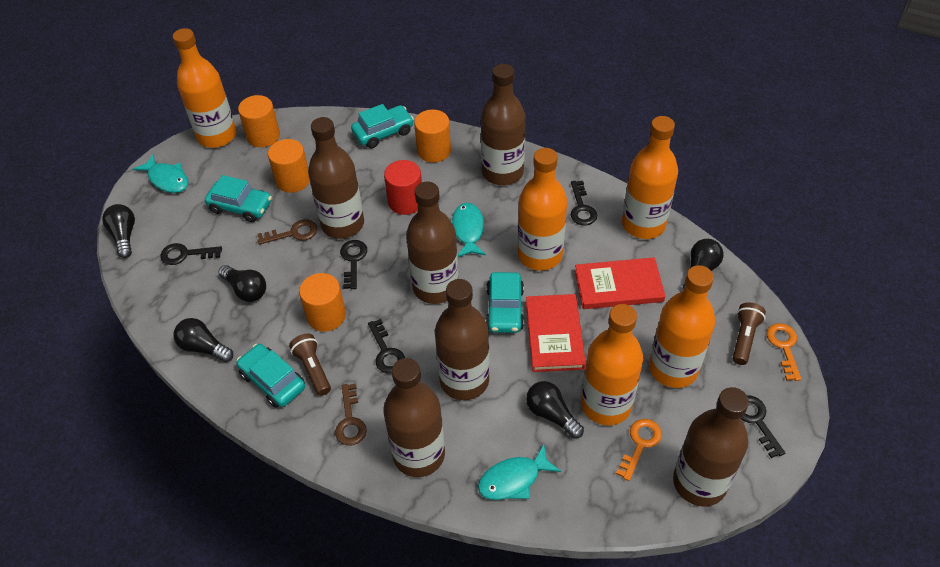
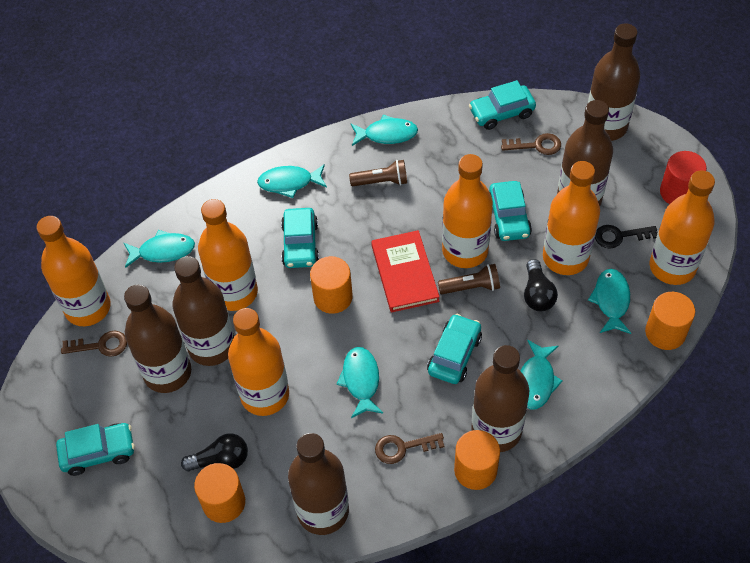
black key: 5 -> 1
black light bulb: 5 -> 2
brown key: 2 -> 3
orange bottle: 5 -> 6
orange key: 2 -> 0
red book: 2 -> 1
turquoise car: 4 -> 5
turquoise fish: 3 -> 6

